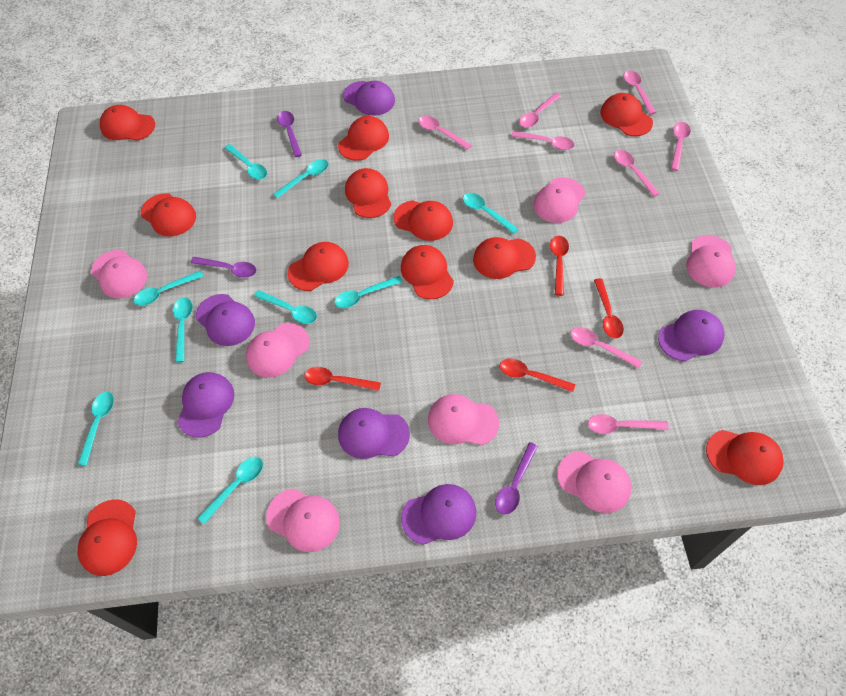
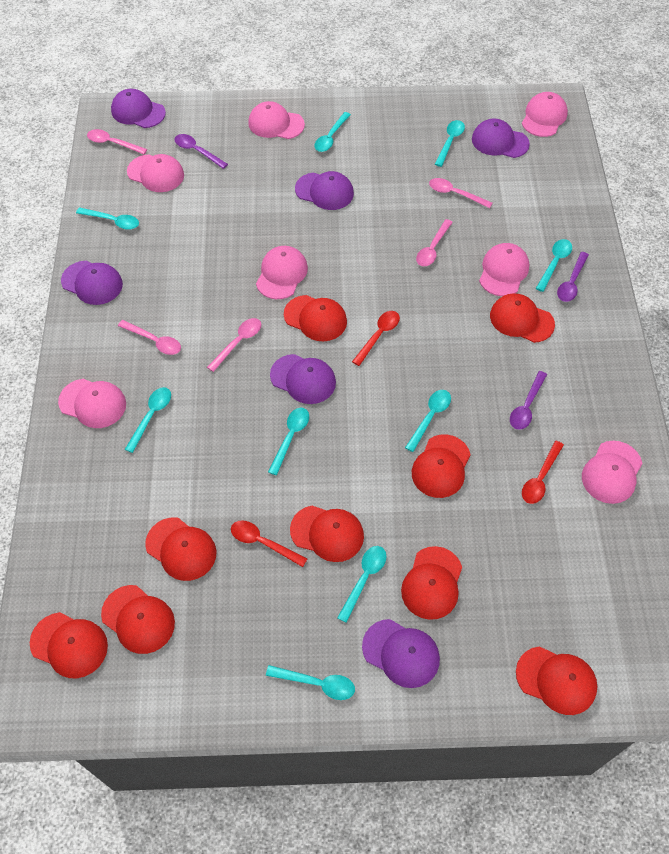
pink spoon: 8 -> 5
red cap: 11 -> 9
red spoon: 4 -> 3

